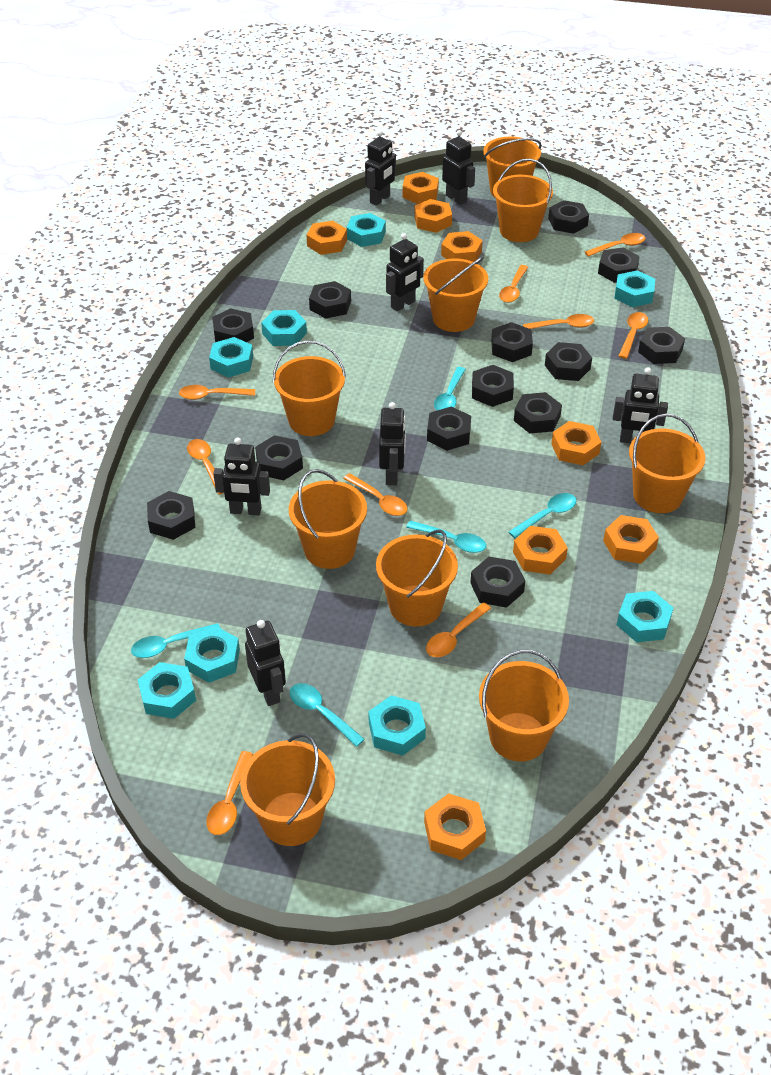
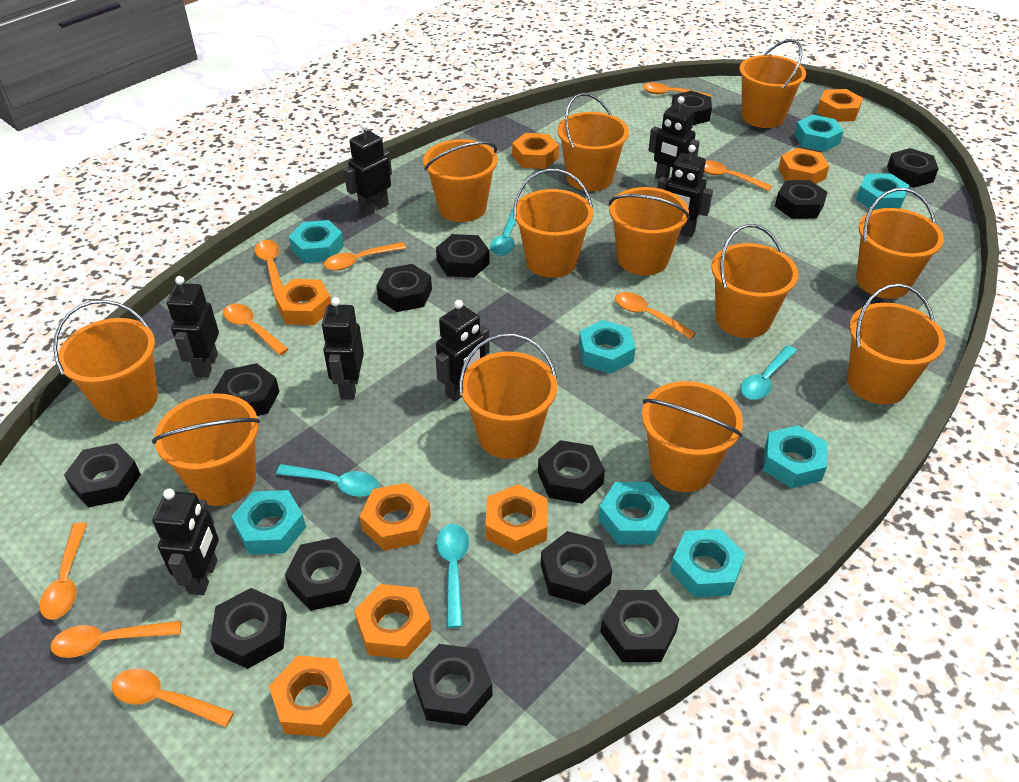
orange bucket: 9 -> 12
turquoise spoon: 5 -> 4

